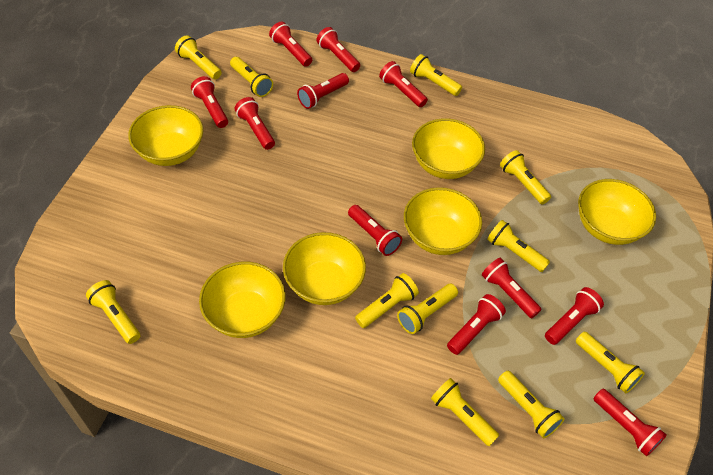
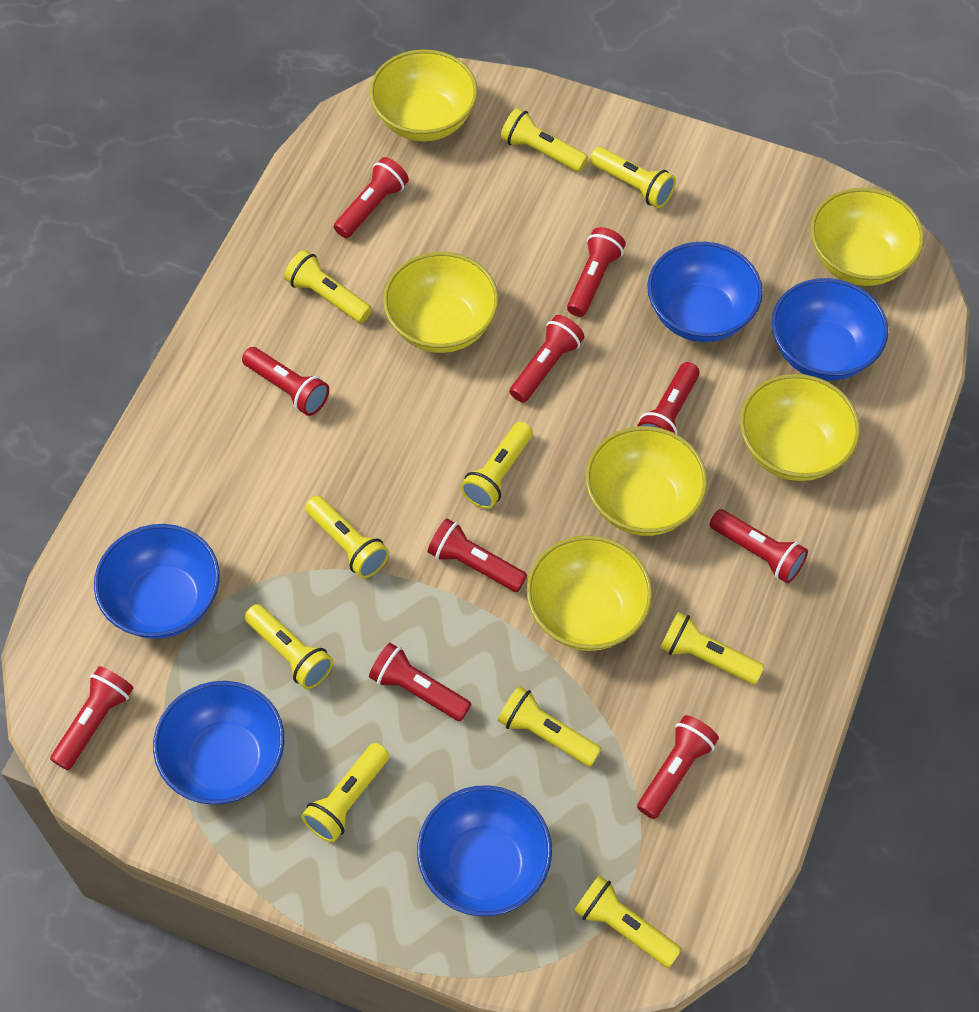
blue bowl: 0 -> 5
red flashlight: 11 -> 10
yellow flashlight: 11 -> 10

